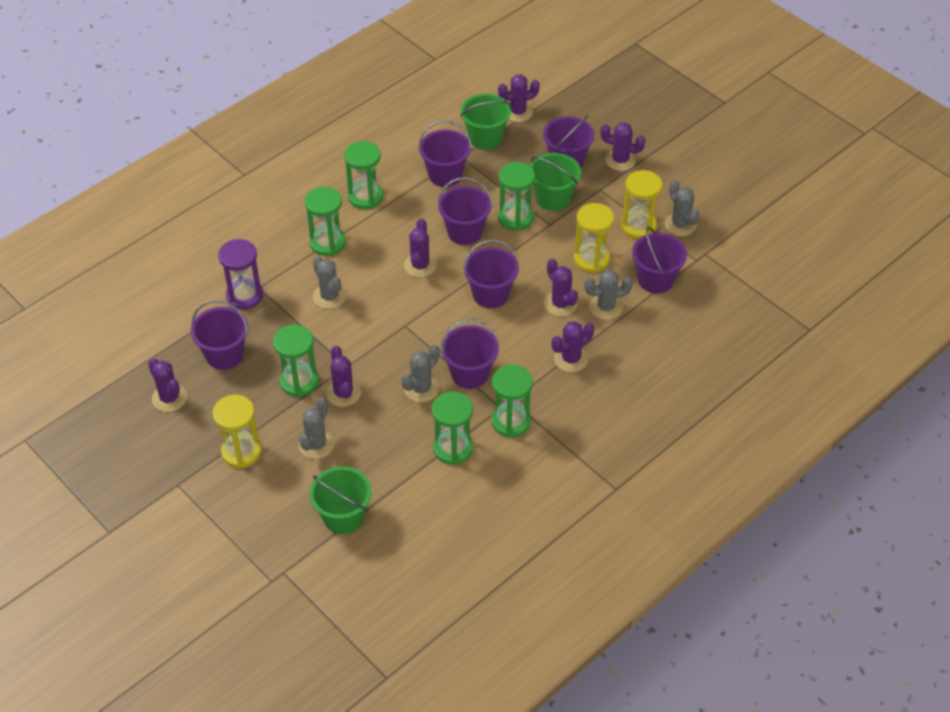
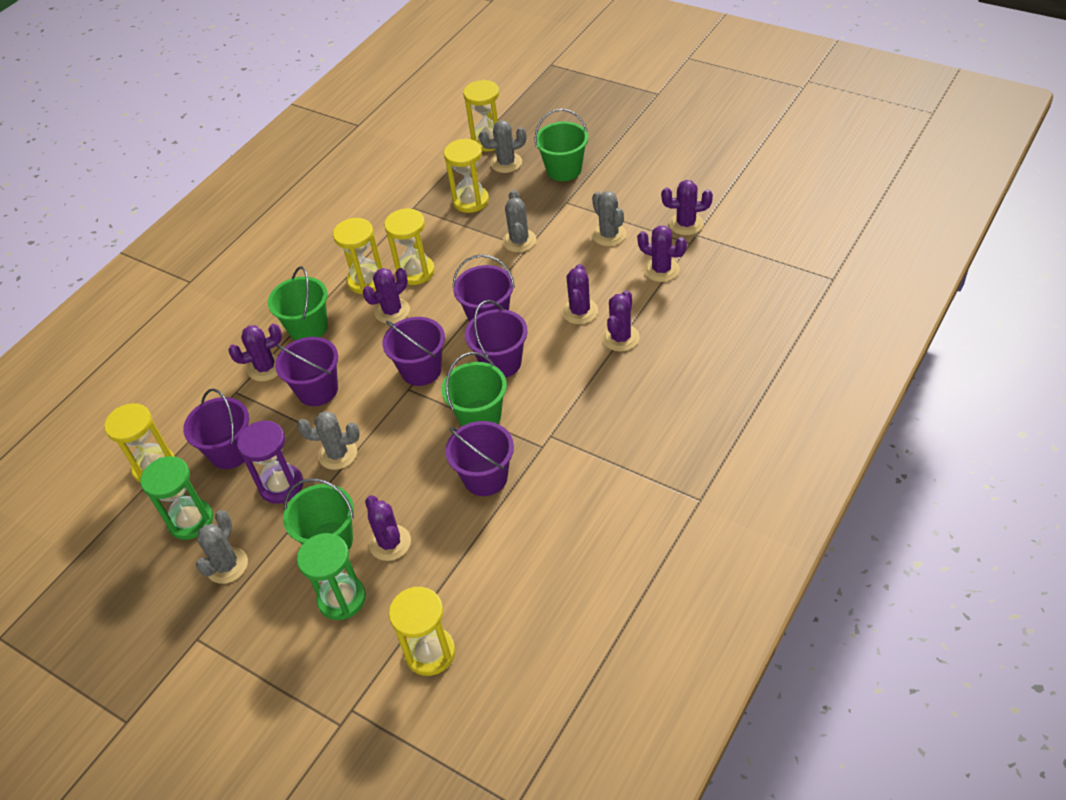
green bucket: 3 -> 4
green hourglass: 6 -> 2
purple bucket: 7 -> 6
yellow hourglass: 3 -> 6

